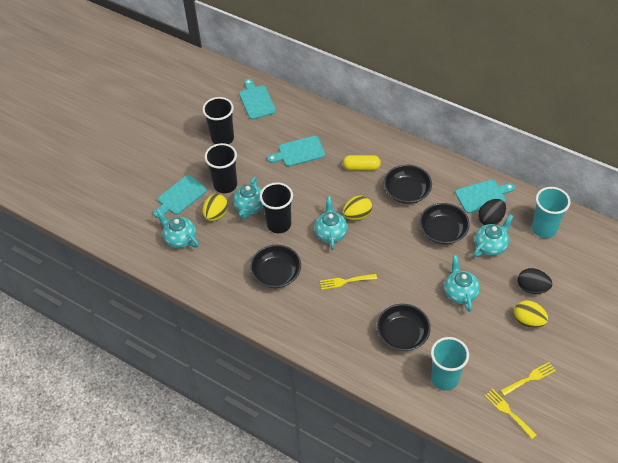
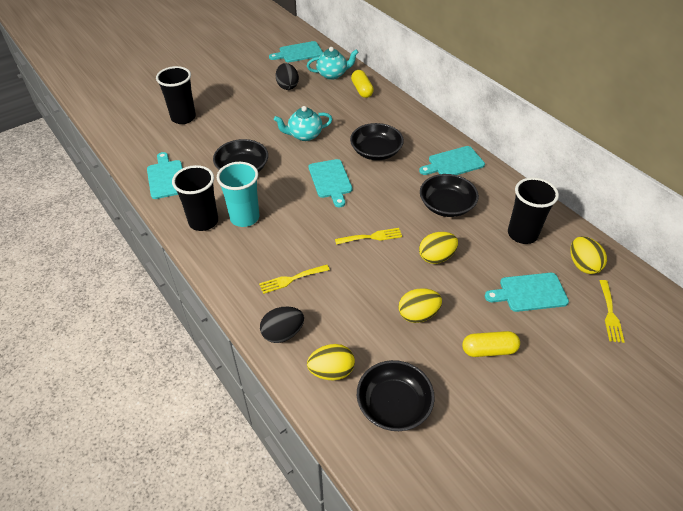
turquoise cup: 2 -> 1
turquoise cutting board: 4 -> 5
turquoise teapot: 5 -> 2
yellow capsule: 1 -> 2
yellow egg: 3 -> 4

